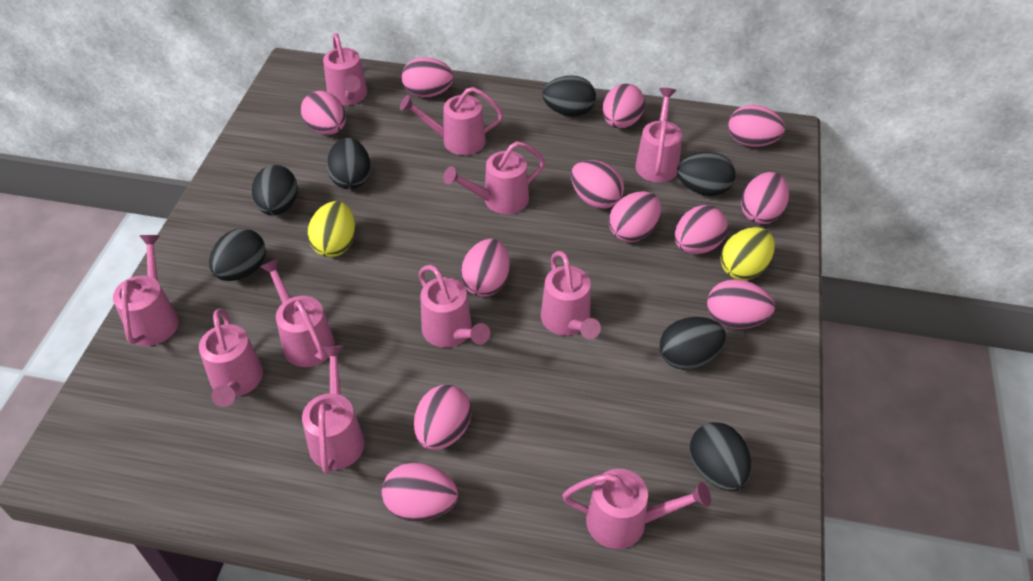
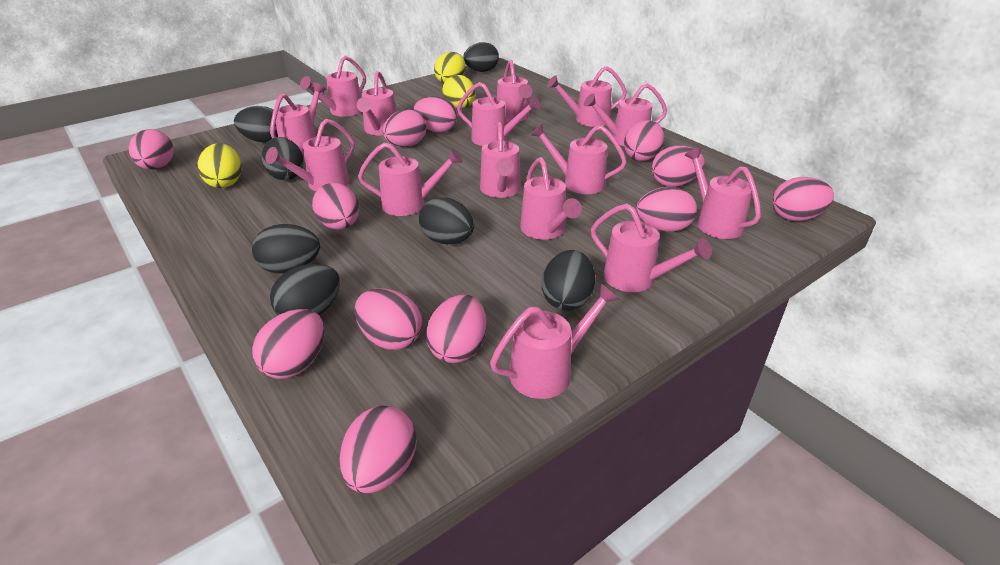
pink watering can: 11 -> 15
yellow egg: 2 -> 3

